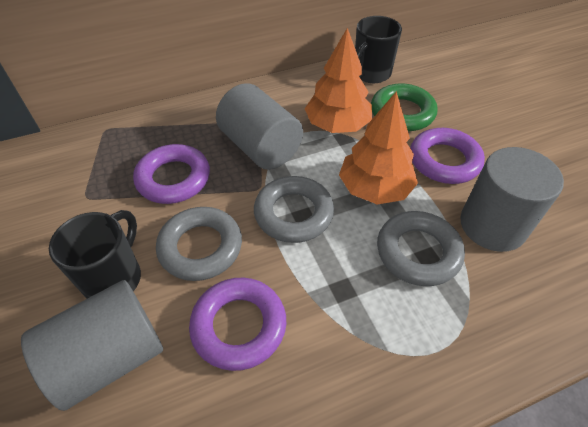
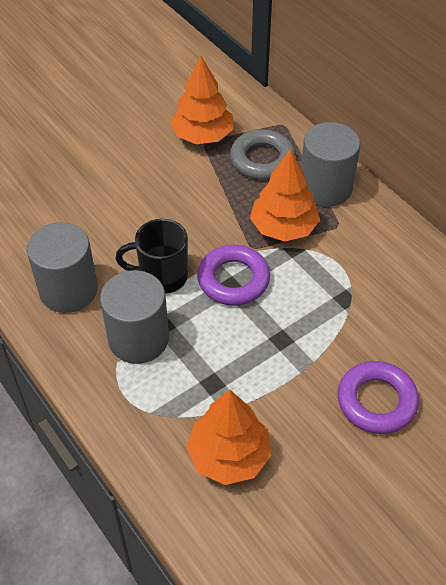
black mug: 2 -> 1
green ring: 1 -> 0
grey ring: 3 -> 1
orange tree: 2 -> 3
purple ring: 3 -> 2

